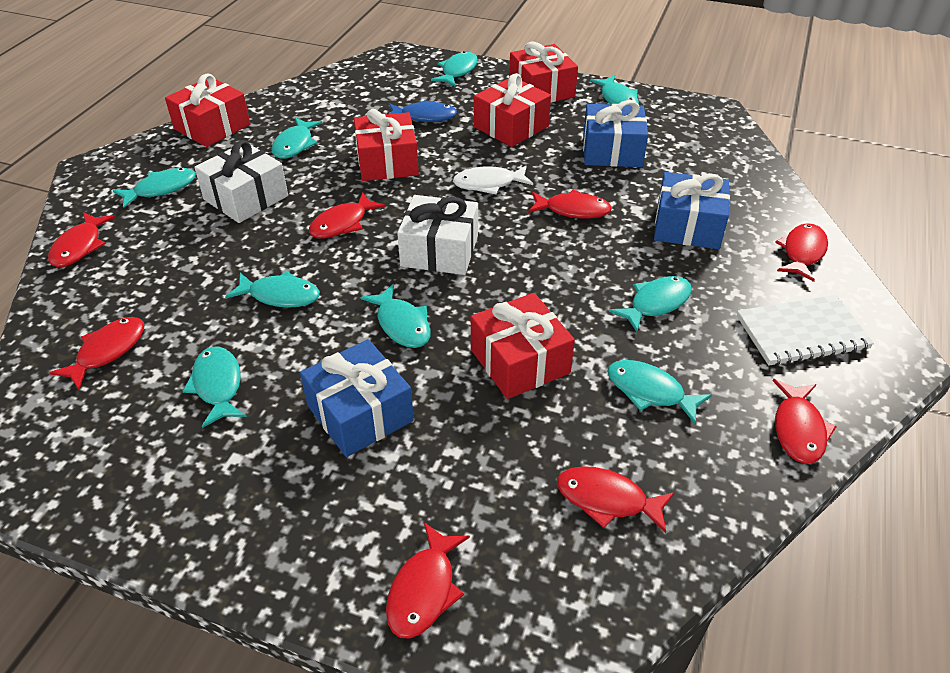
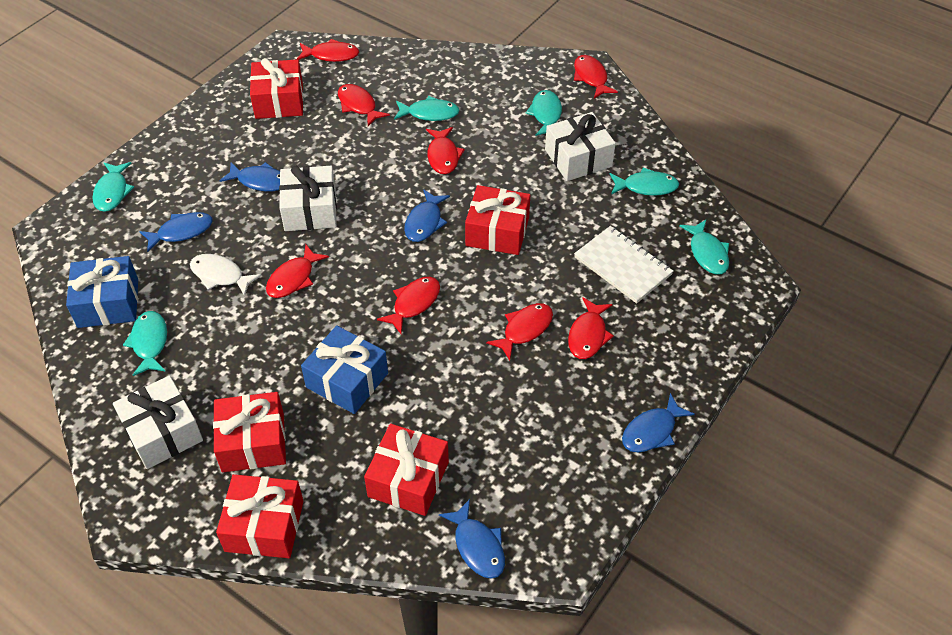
blue fish: 1 -> 5
blue gift: 3 -> 2
turquoise fish: 9 -> 6
white gift: 2 -> 3

